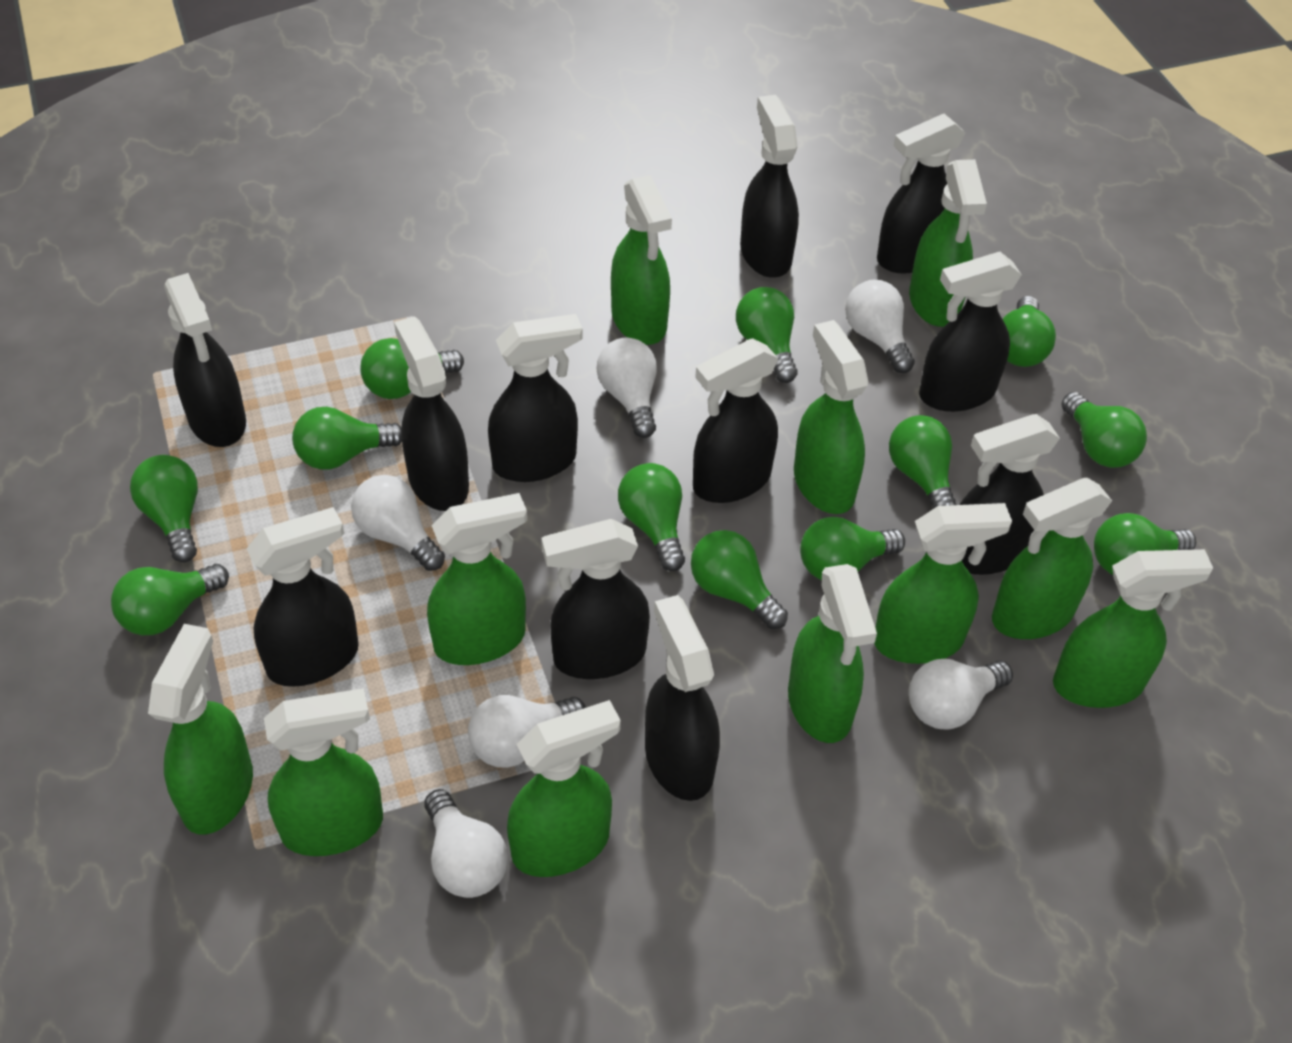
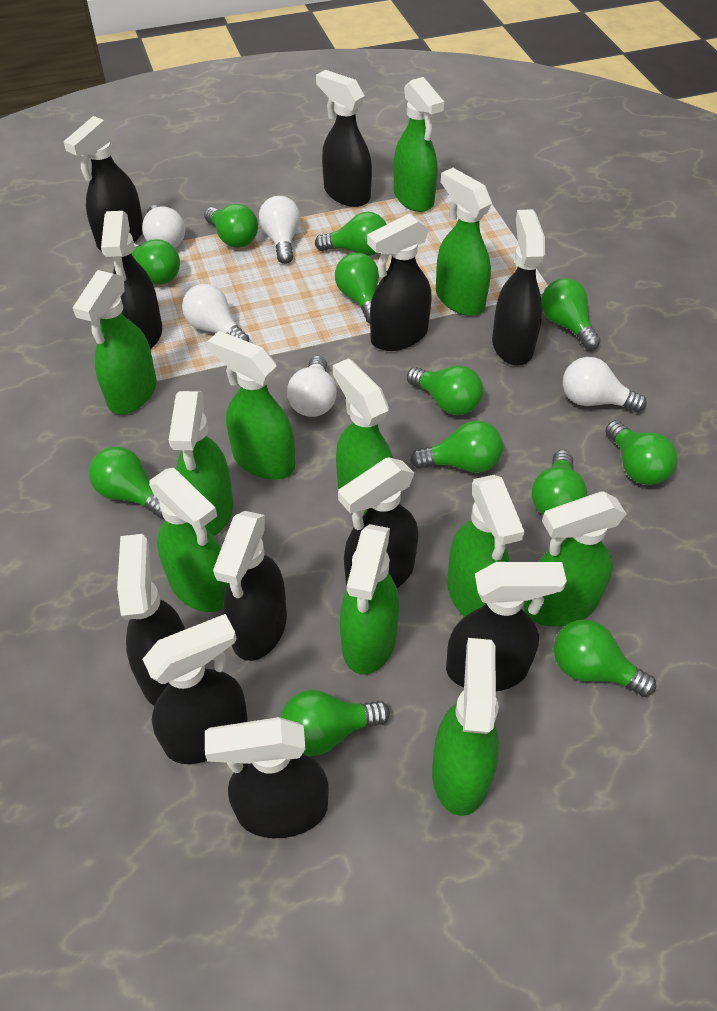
white light bulb: 6 -> 5

